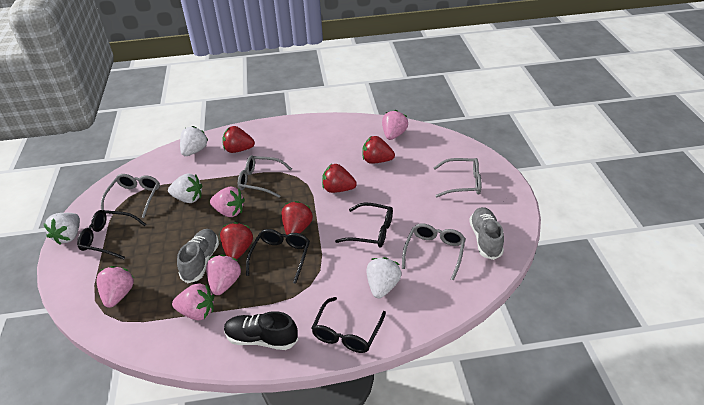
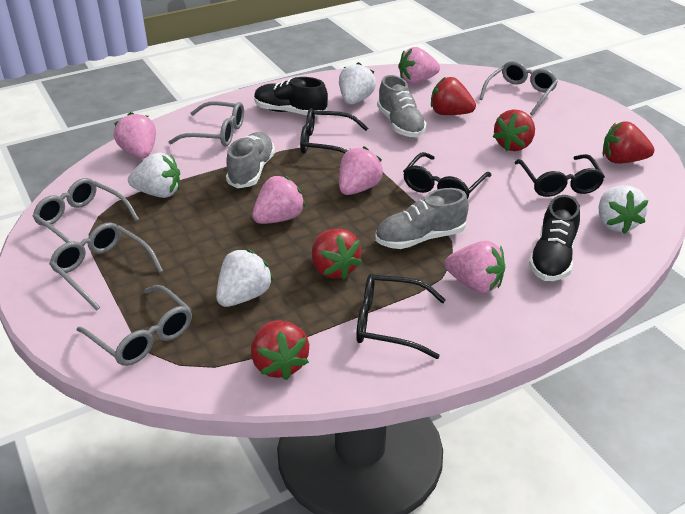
black shoe: 1 -> 2
grey glasses: 4 -> 5
grey shoe: 2 -> 3

